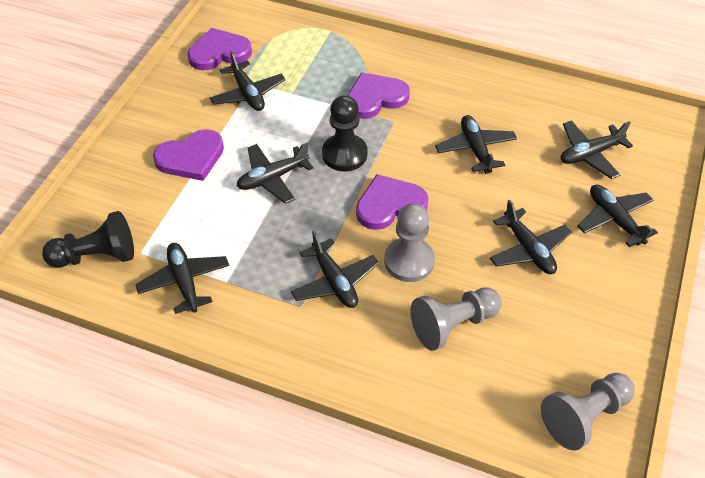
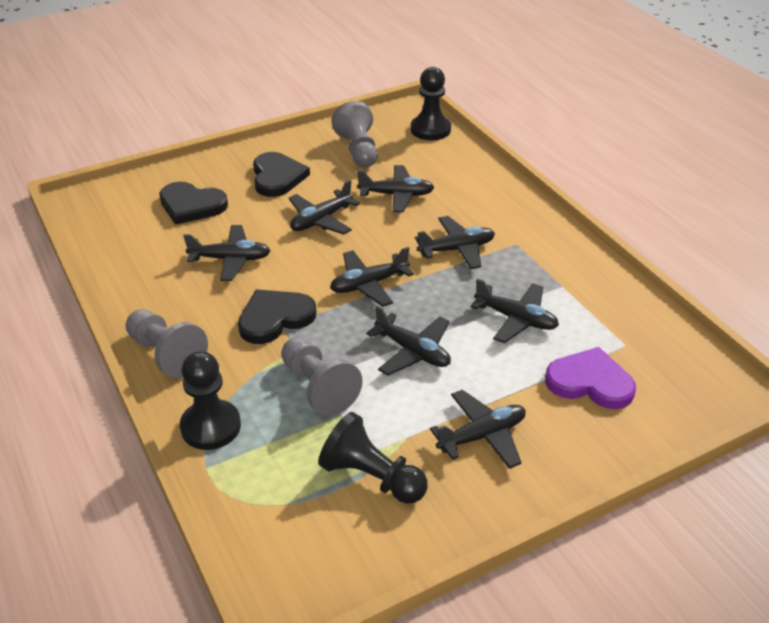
black heart: 0 -> 3
black pawn: 2 -> 3
purple heart: 4 -> 1

